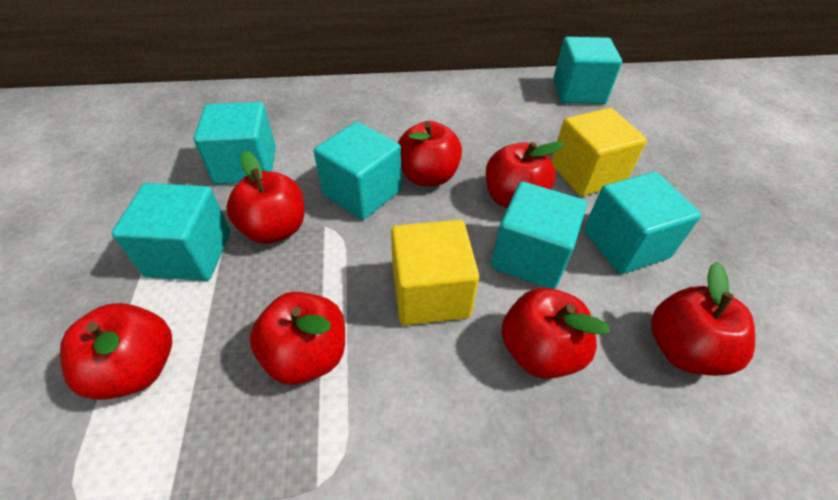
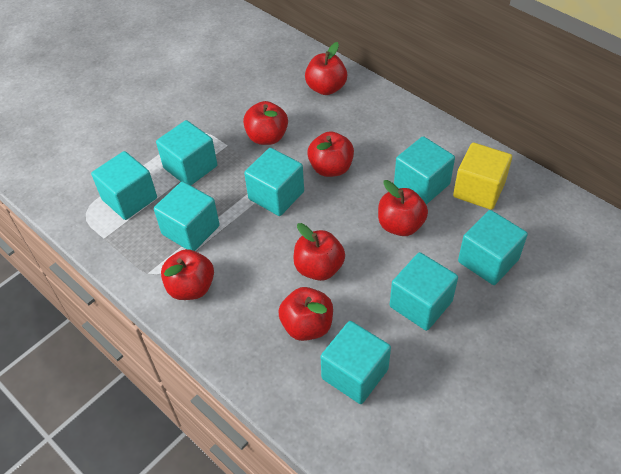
turquoise cube: 6 -> 8
yellow cube: 2 -> 1

